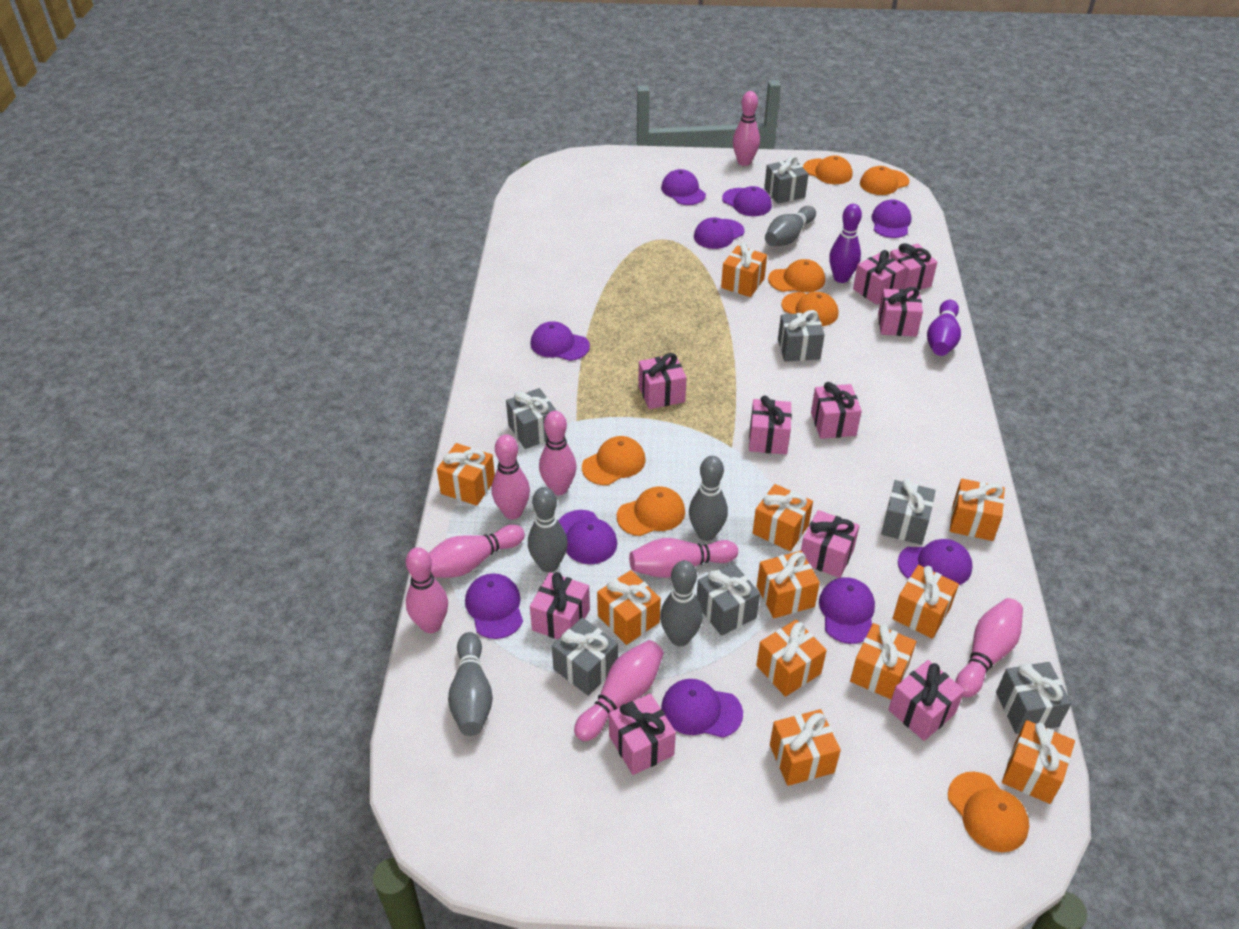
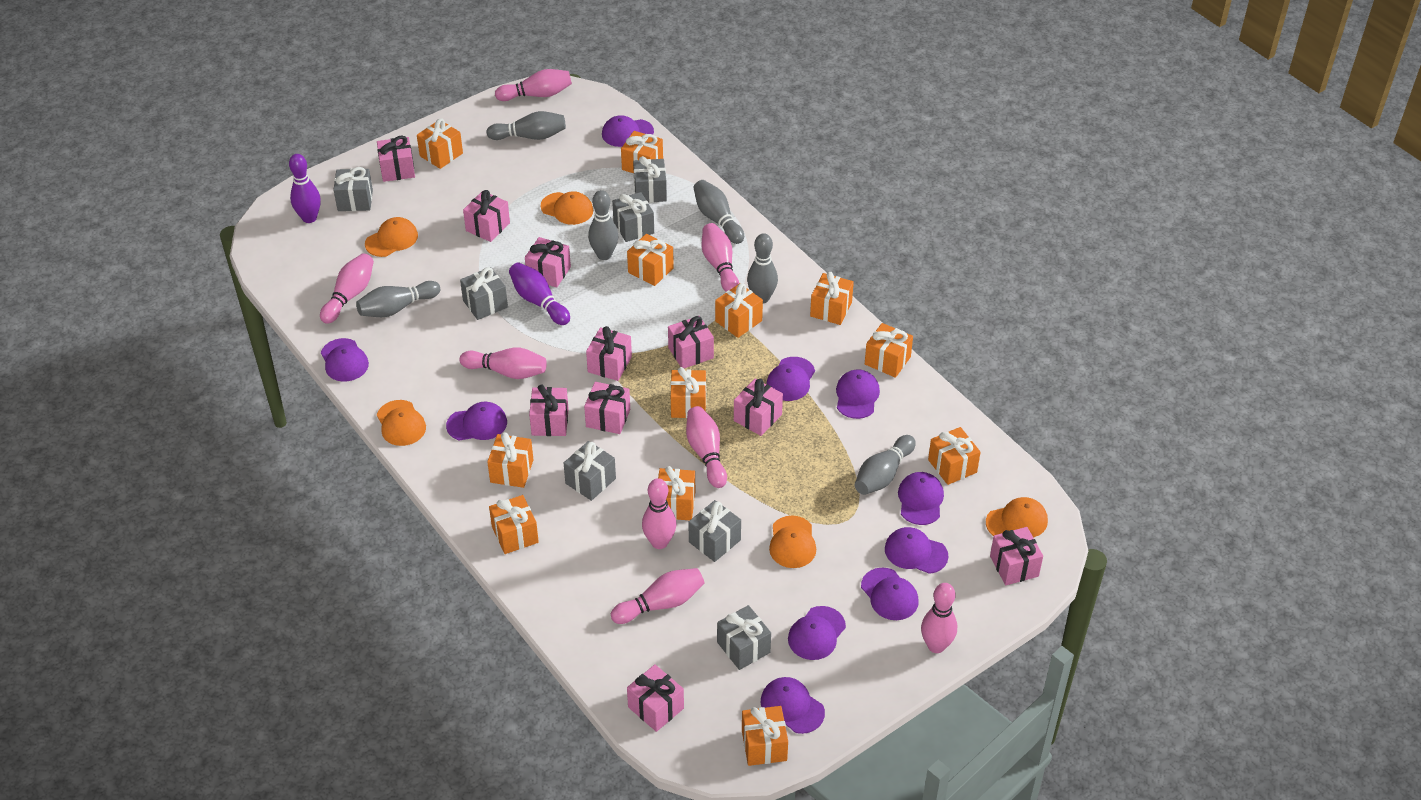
grey bowling pin: 5 -> 6
orange cap: 7 -> 5
orange gift: 11 -> 12

